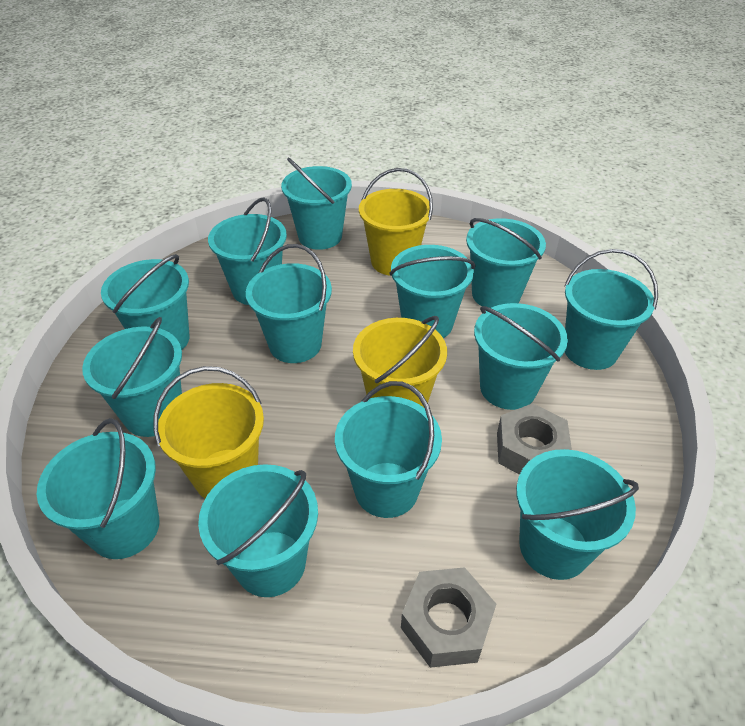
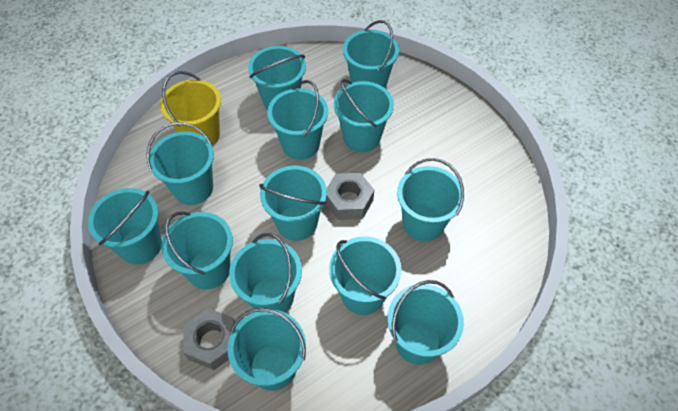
yellow bucket: 3 -> 1

